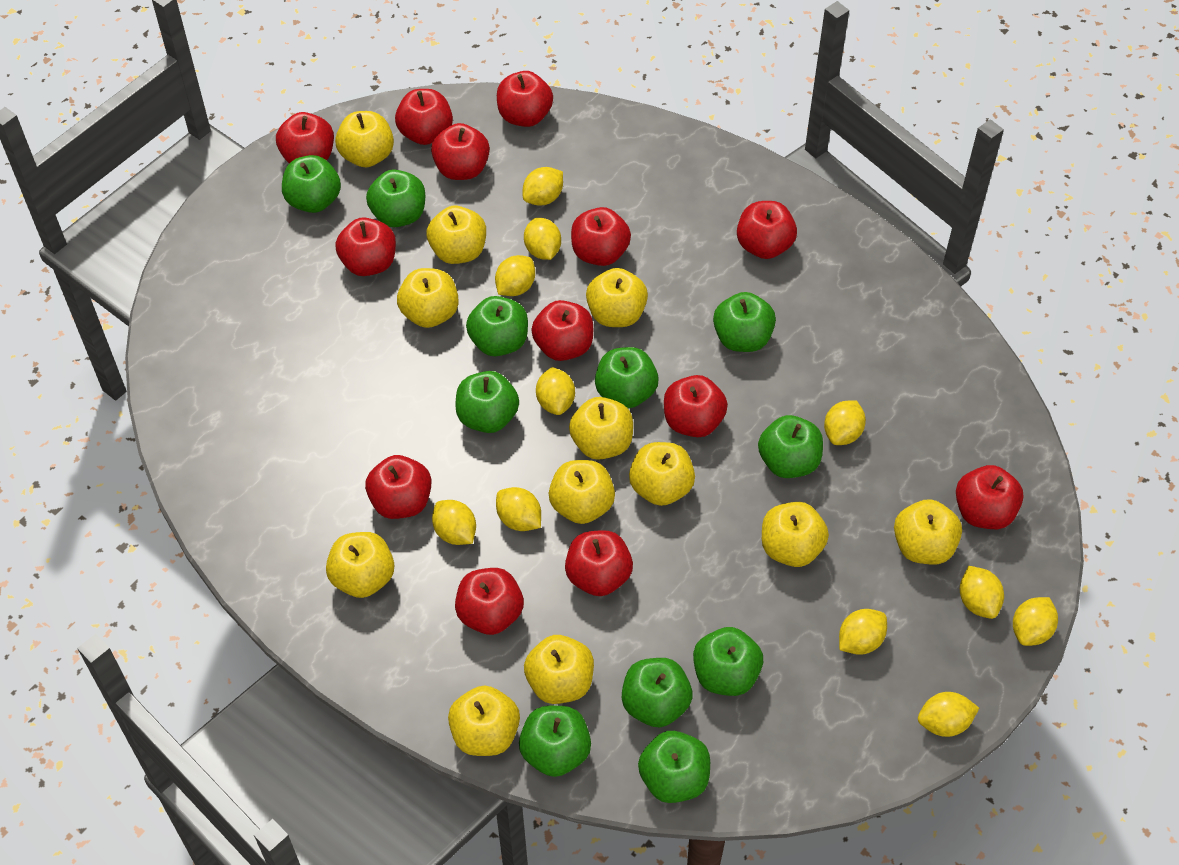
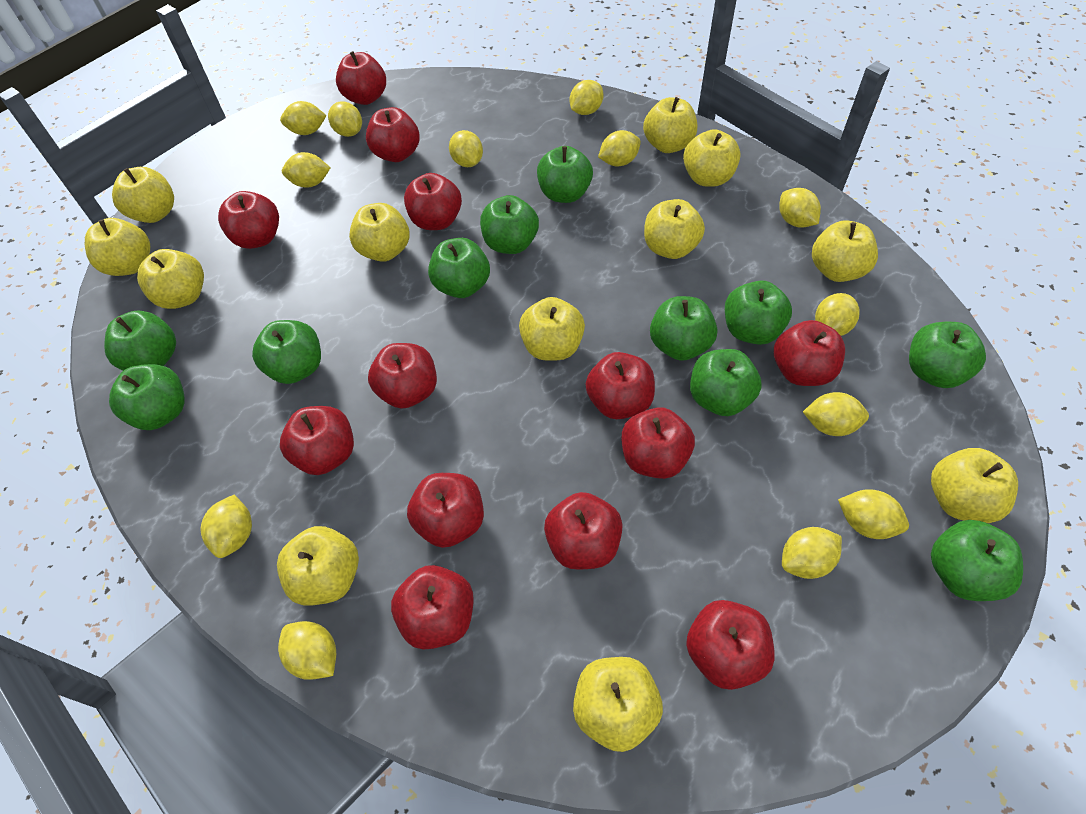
yellow lemon: 11 -> 13

